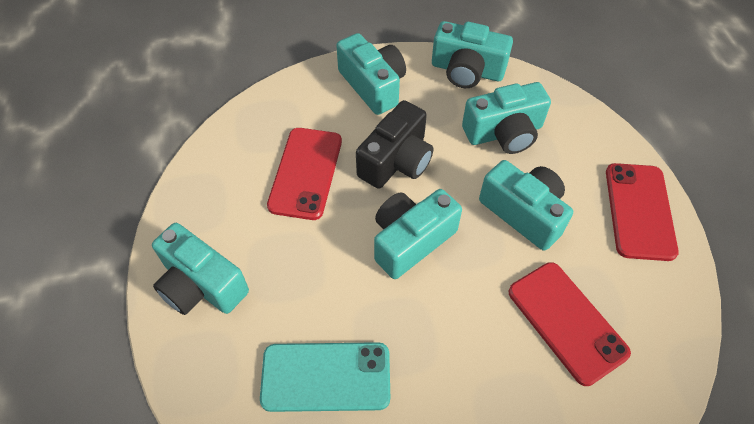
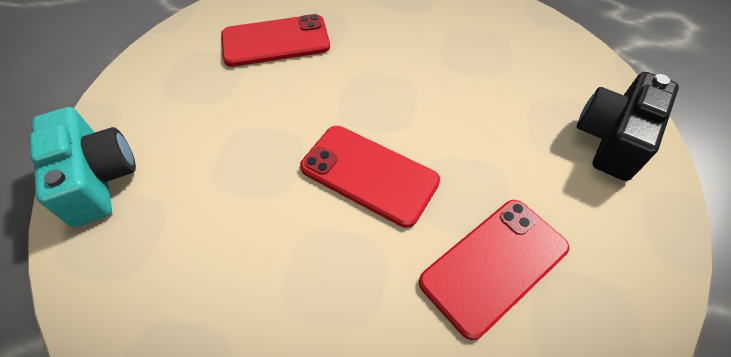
turquoise camera: 6 -> 1
turquoise phone: 1 -> 0

